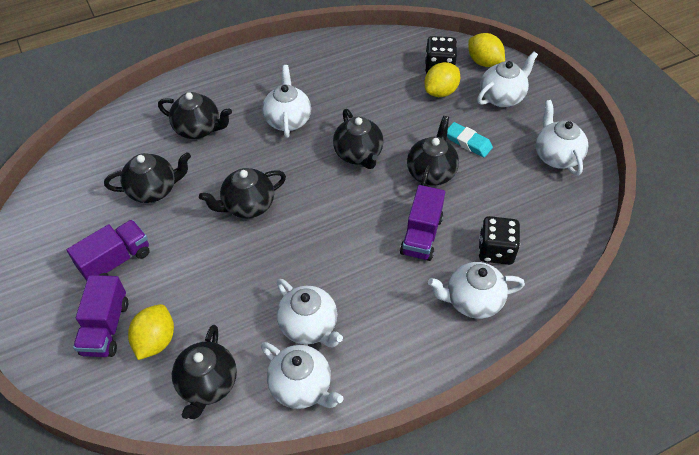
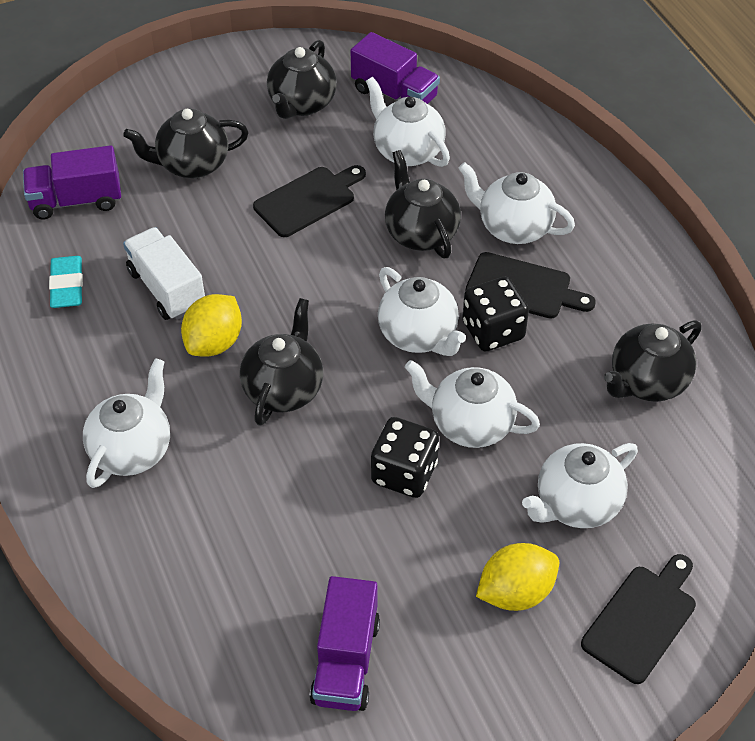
black cutting board: 0 -> 3
black teapot: 6 -> 5
white truck: 0 -> 1
yellow lemon: 3 -> 2

